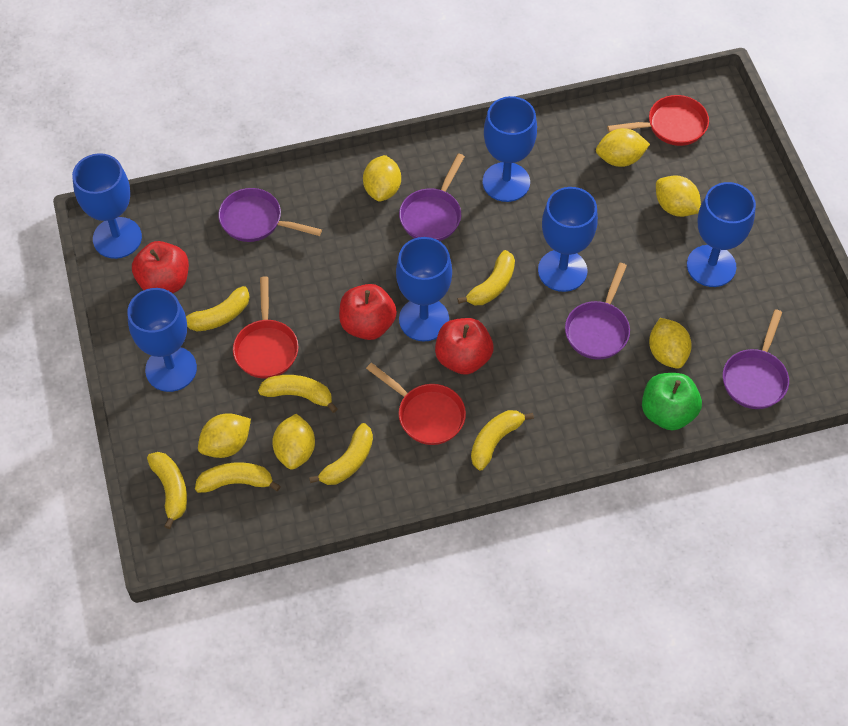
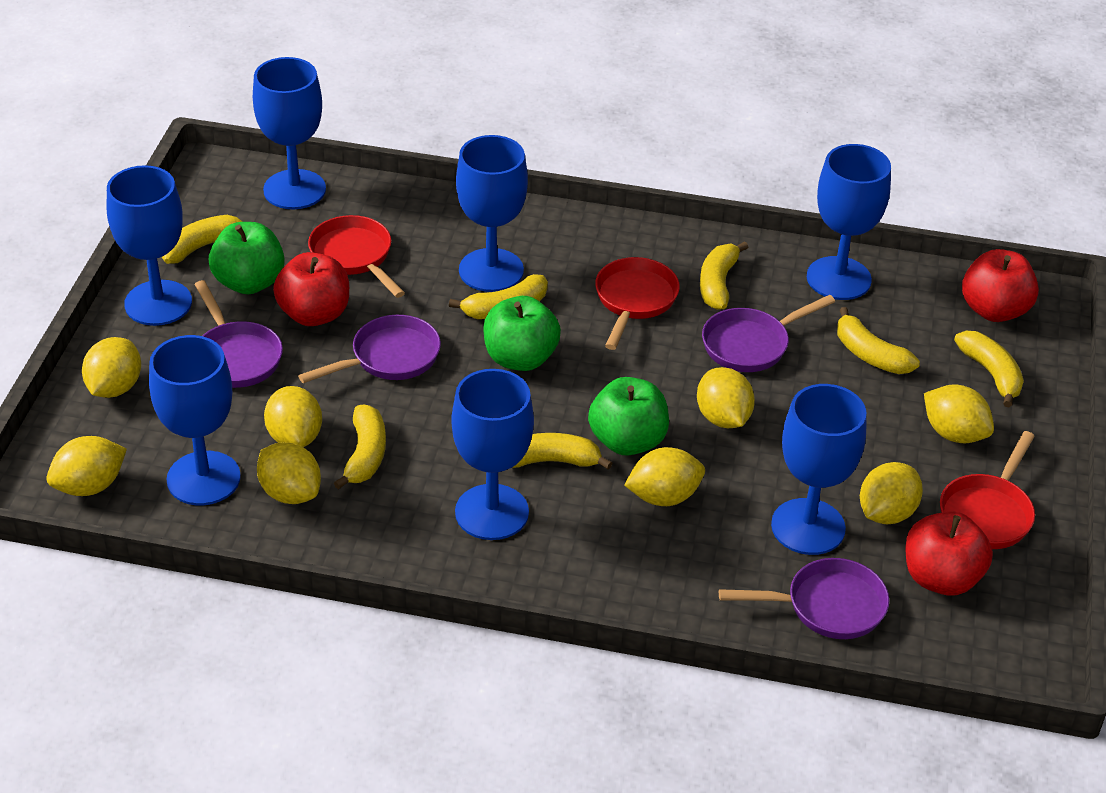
blue goblet: 6 -> 7
green apple: 1 -> 3
yellow lemon: 6 -> 8

